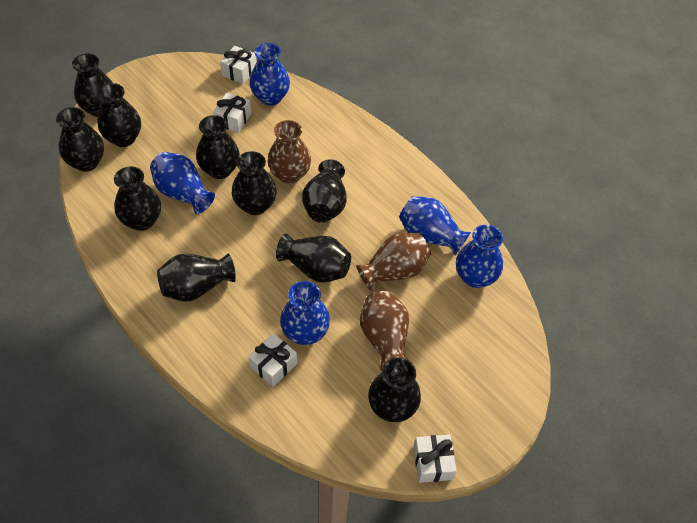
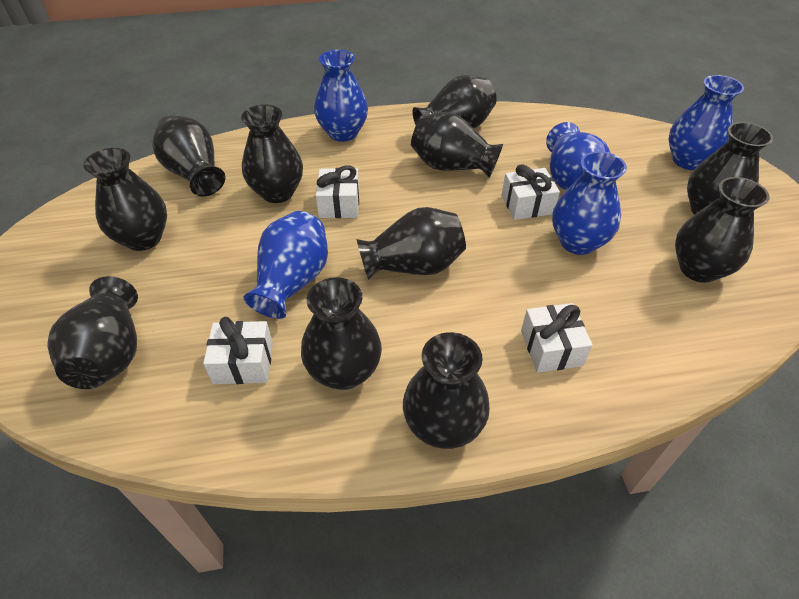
black vase: 10 -> 11
brown vase: 3 -> 0

